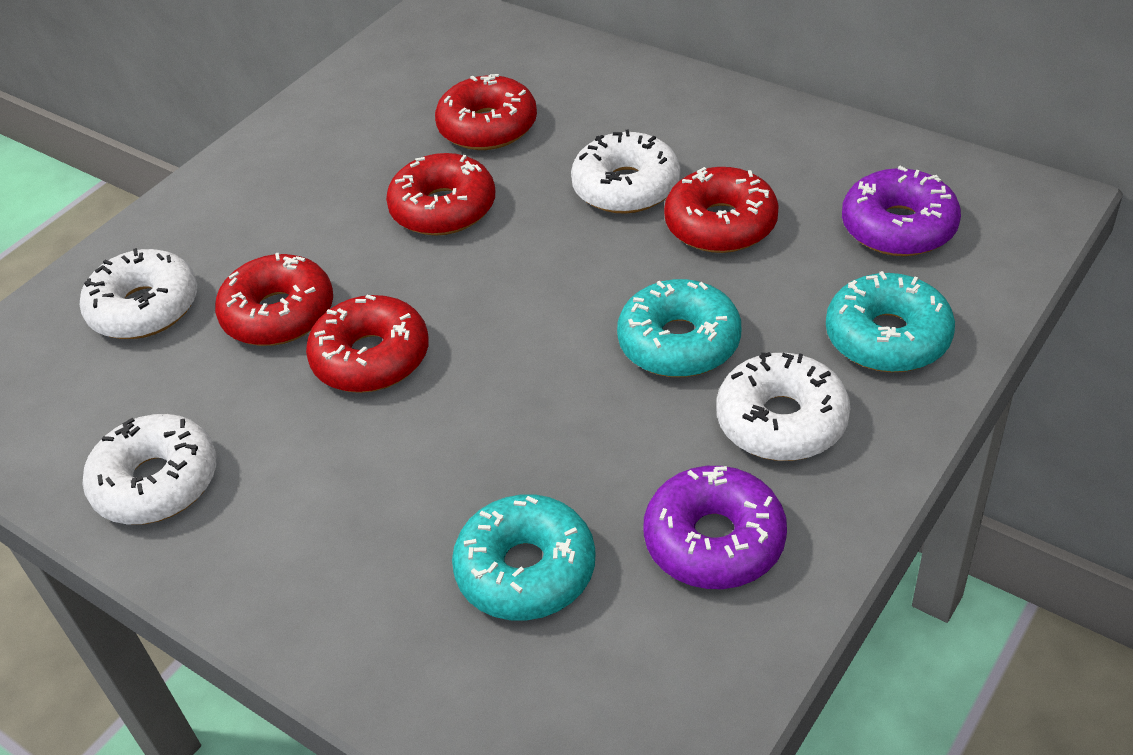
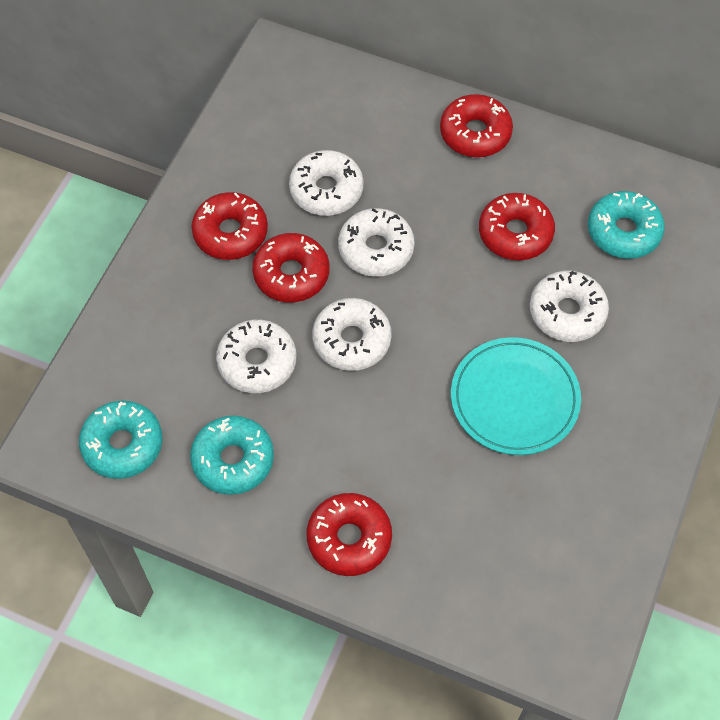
purple donut: 2 -> 0
turquoise plate: 0 -> 1
white donut: 4 -> 5

